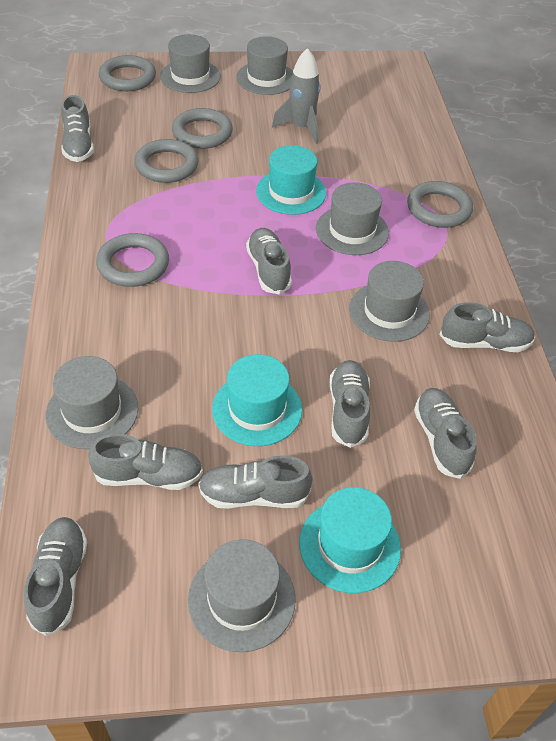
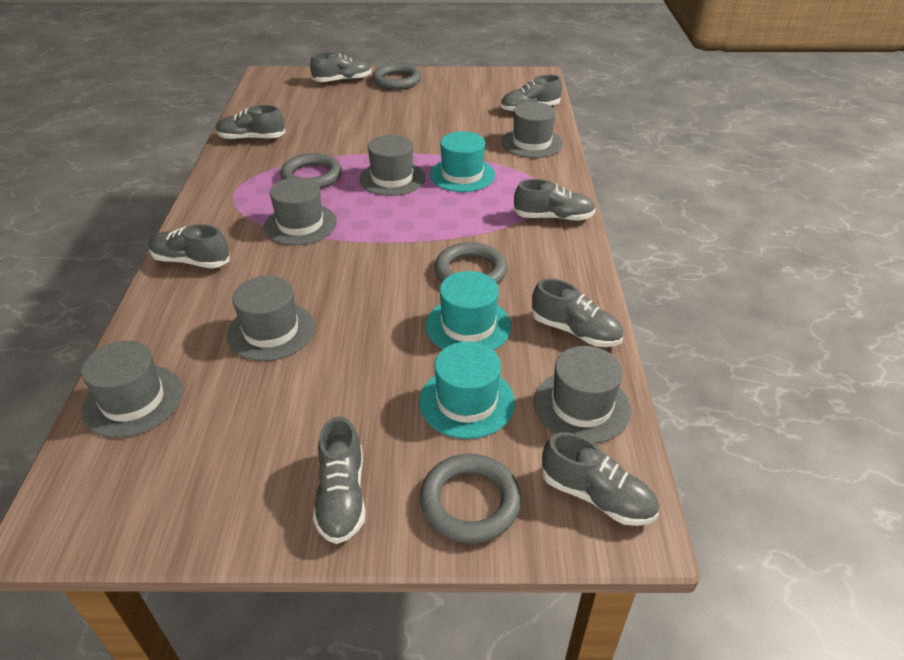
grey ring: 5 -> 4
grey rocket: 1 -> 0

